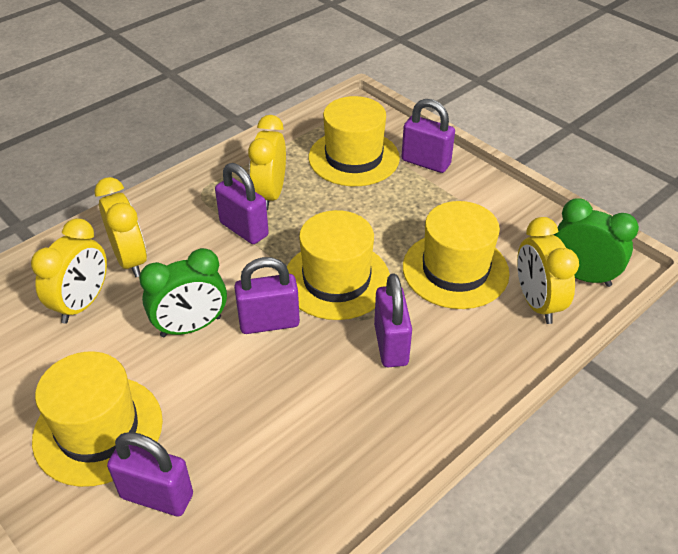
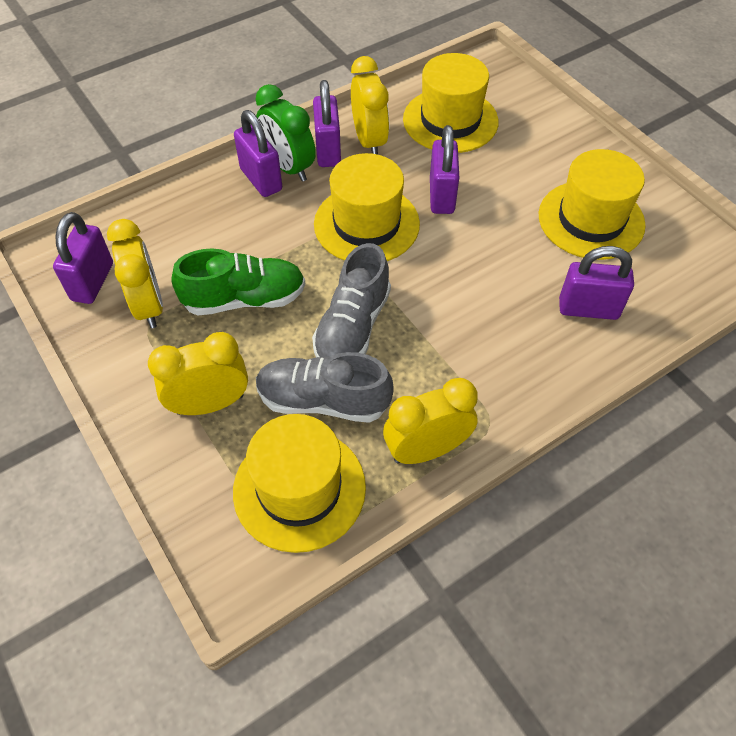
green clock: 2 -> 1
green shoe: 0 -> 1
grey shoe: 0 -> 2

